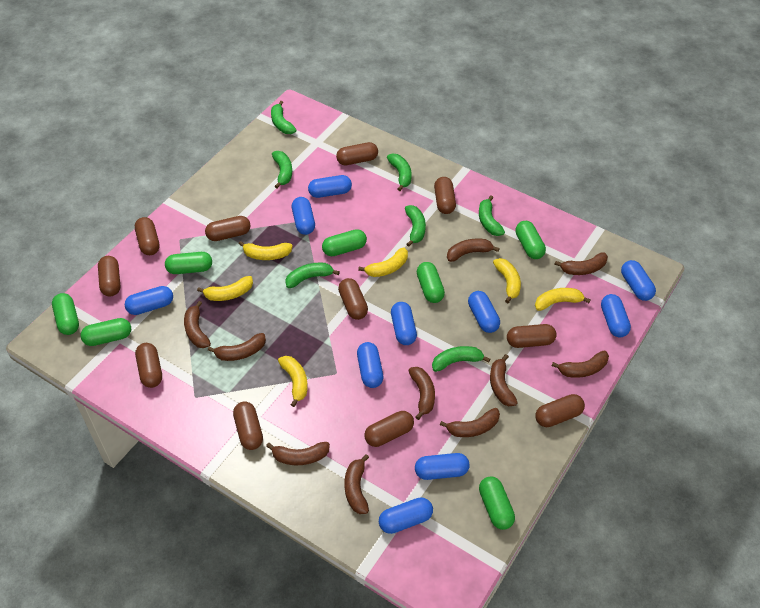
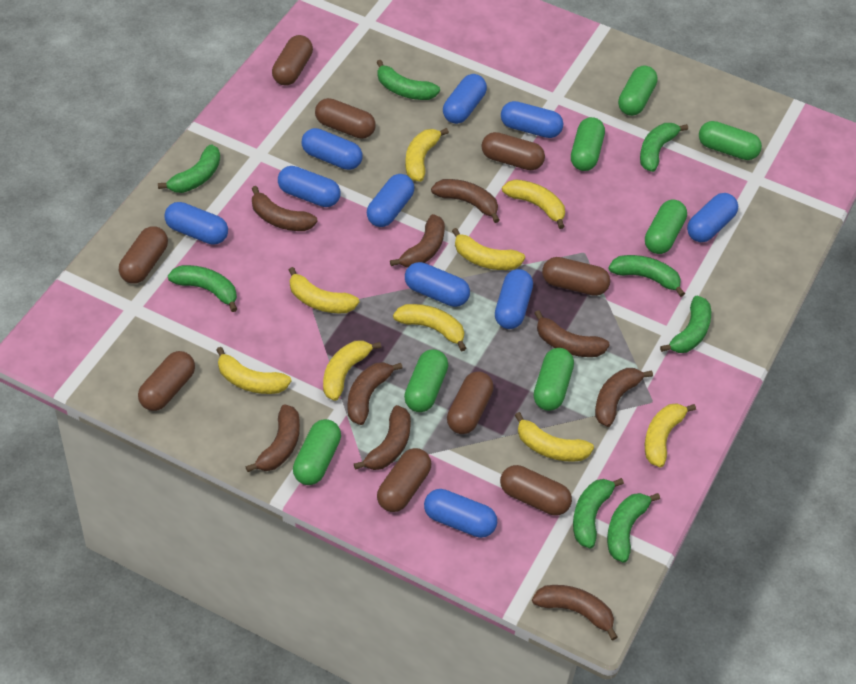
brown banana: 10 -> 9
brown capsule: 11 -> 9
green banana: 7 -> 8
yellow banana: 6 -> 9

